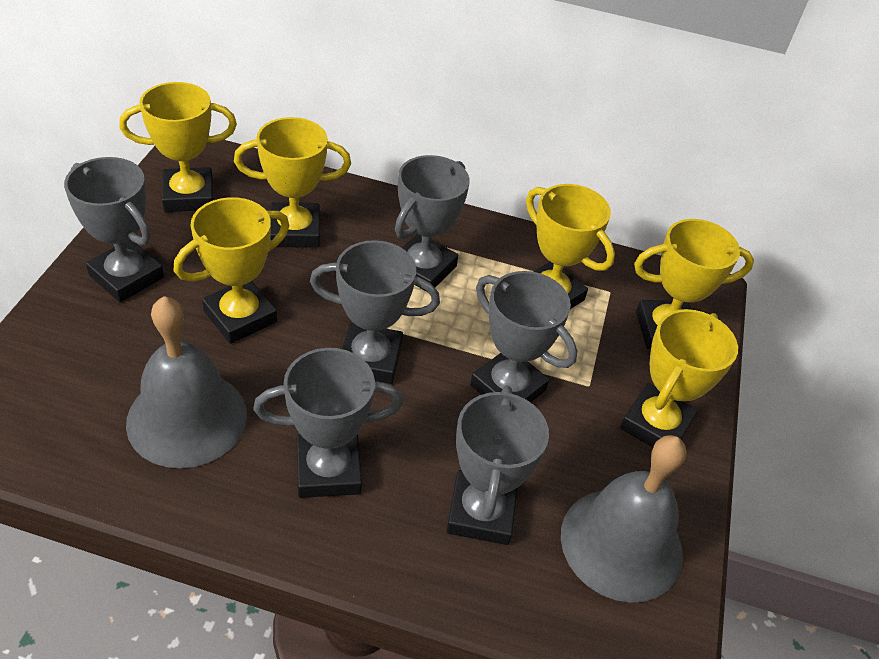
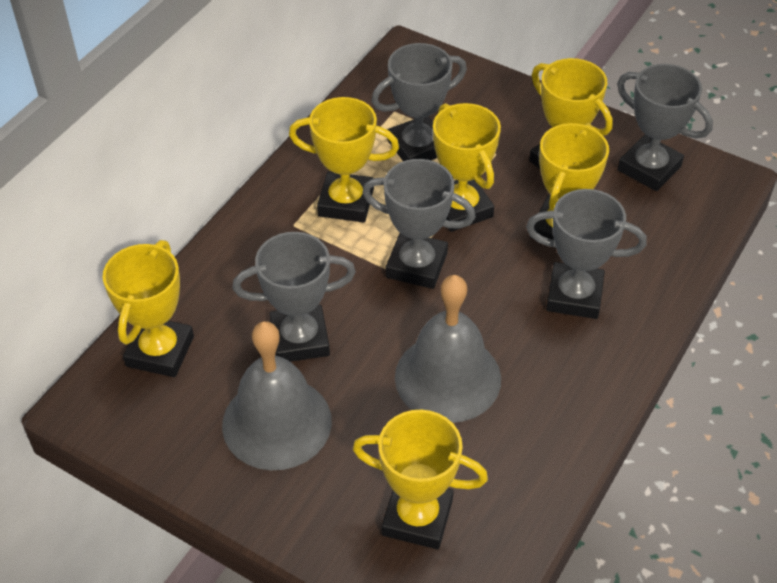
grey trophy: 6 -> 5

